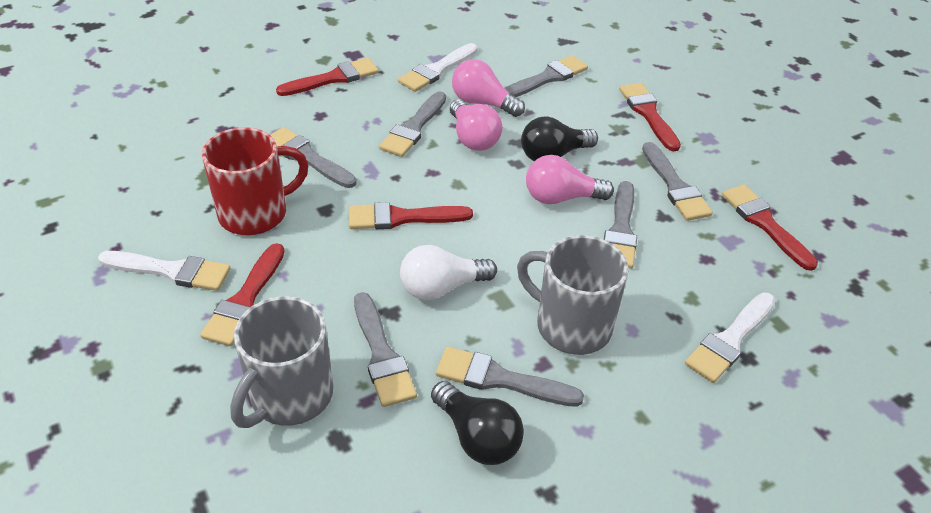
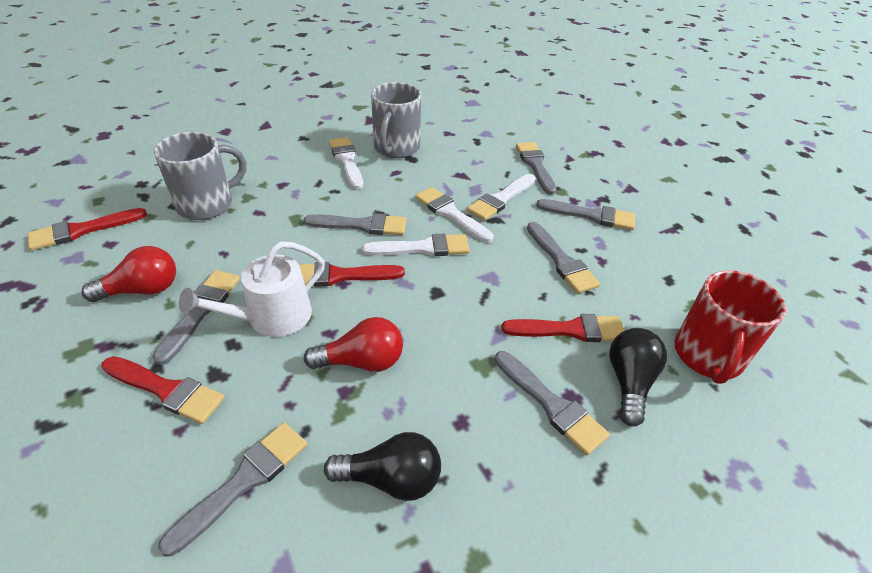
pink light bulb: 3 -> 0
red brush: 5 -> 4
red light bulb: 0 -> 2
white brush: 3 -> 4
white light bulb: 1 -> 0
white watering can: 0 -> 1

